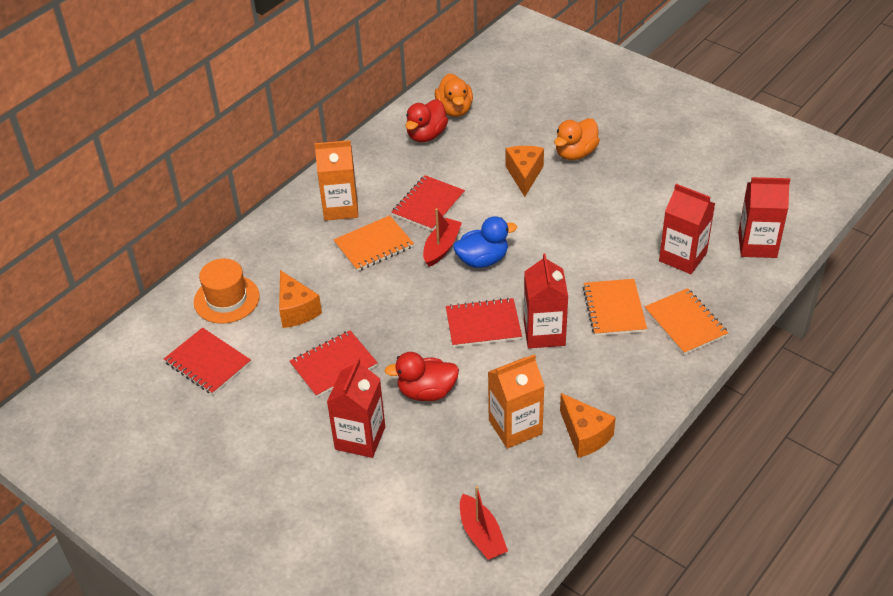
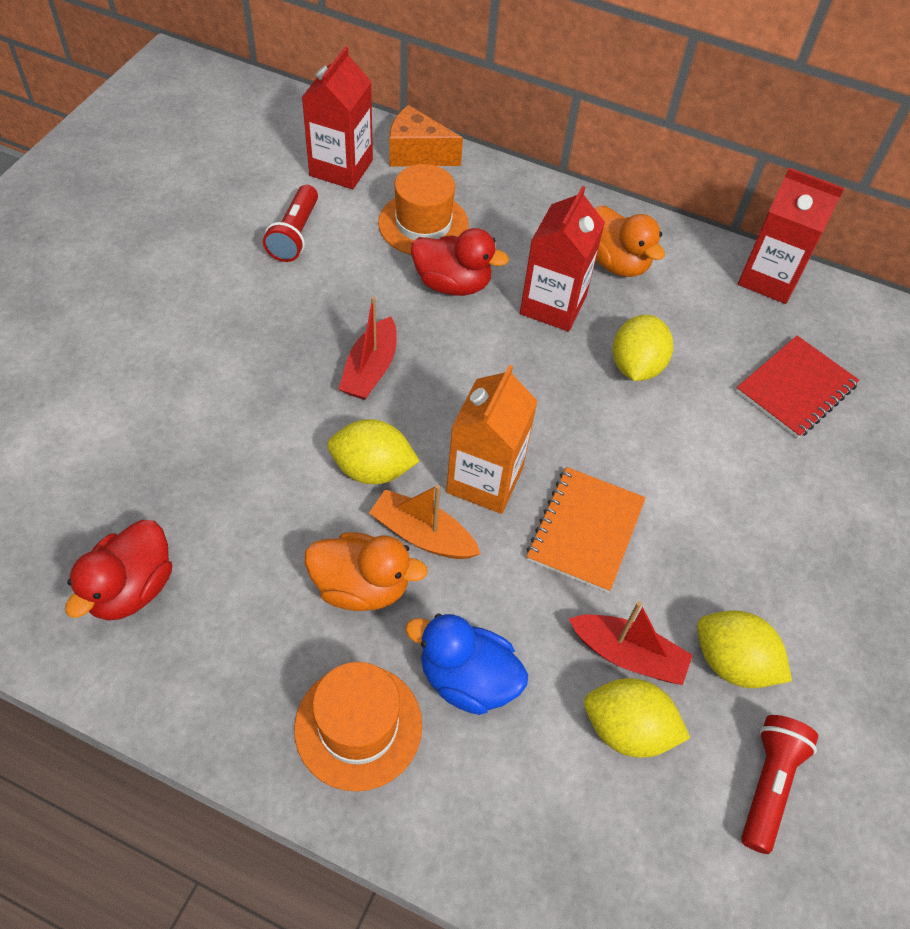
orange boat: 0 -> 1
orange carton: 2 -> 1
orange cheese: 3 -> 1
orange hat: 1 -> 2
orange notebook: 3 -> 1
red carton: 4 -> 3
red flashlight: 0 -> 2
red notebook: 4 -> 1
yellow lemon: 0 -> 4

